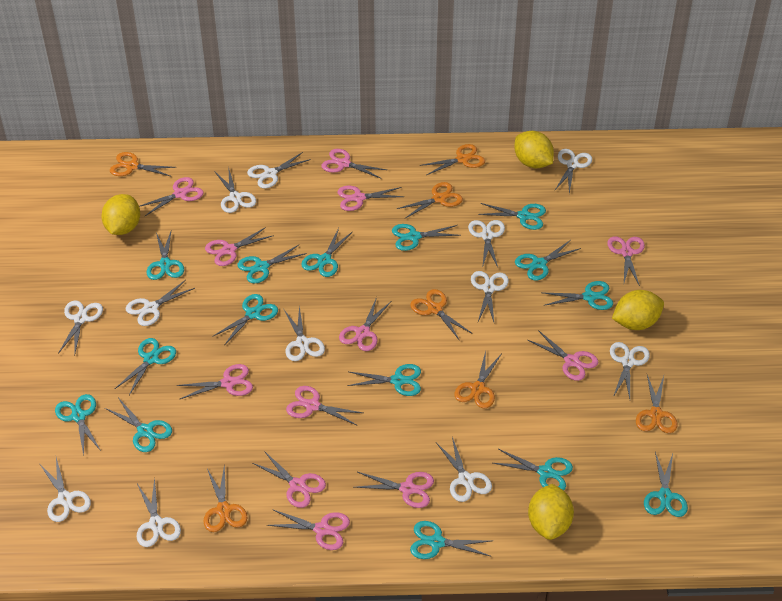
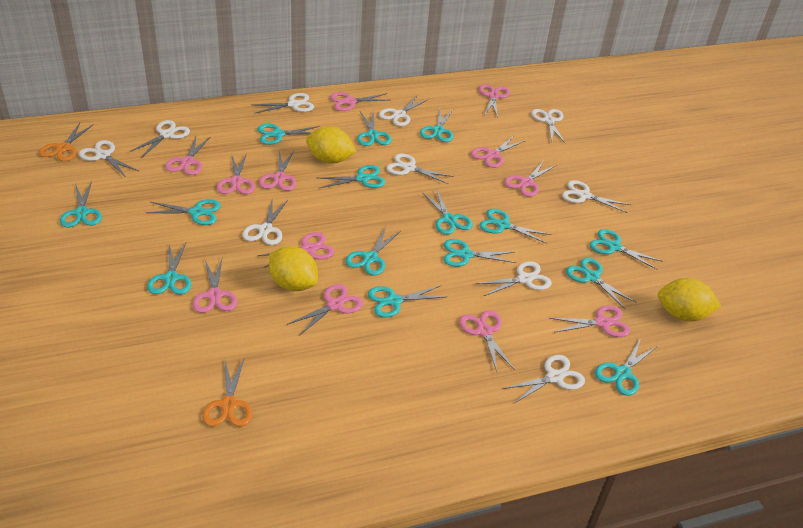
orange scissors: 7 -> 2
white scissors: 12 -> 10
yellow lemon: 4 -> 3

